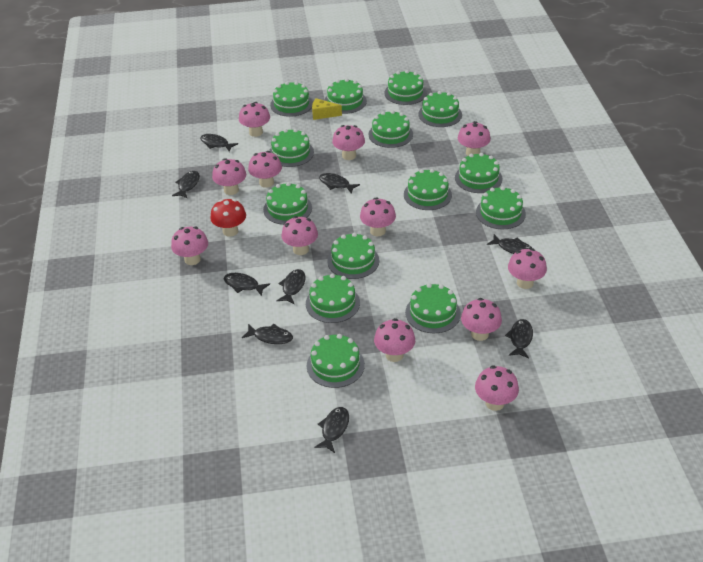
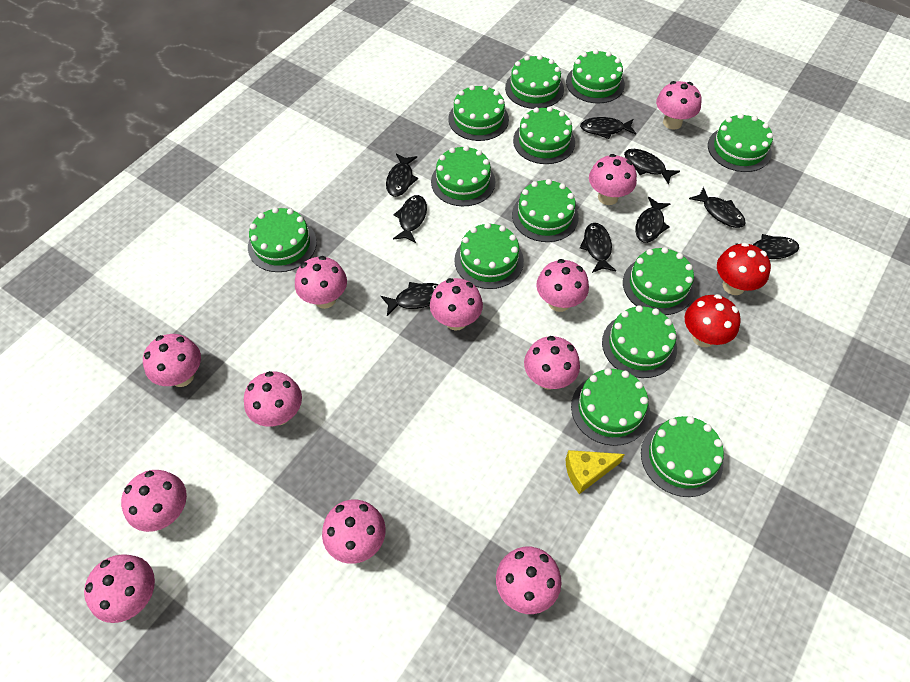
green cake: 14 -> 13
red mushroom: 1 -> 2

